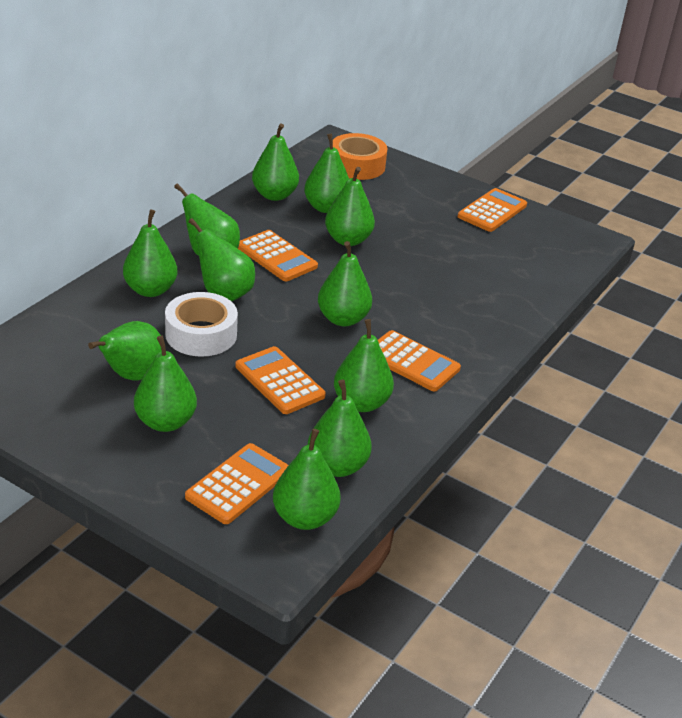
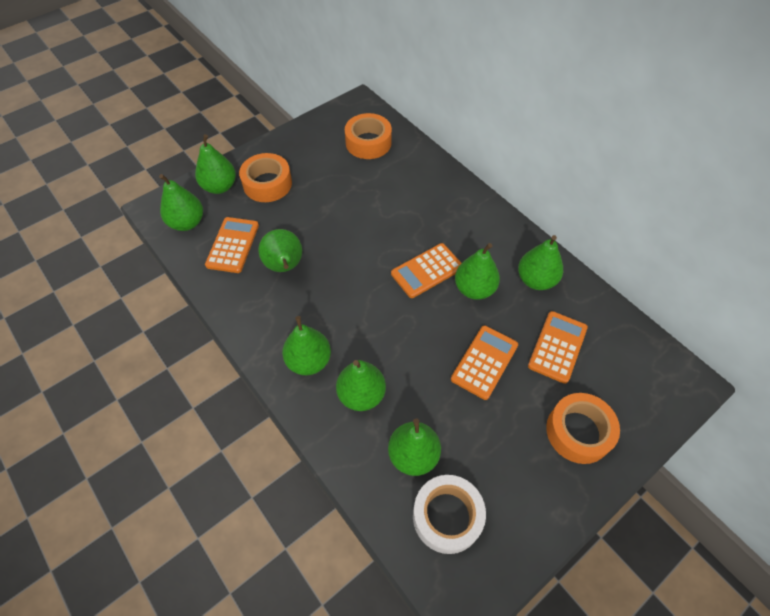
green pear: 12 -> 8
orange calculator: 5 -> 4
orange tape: 1 -> 3

